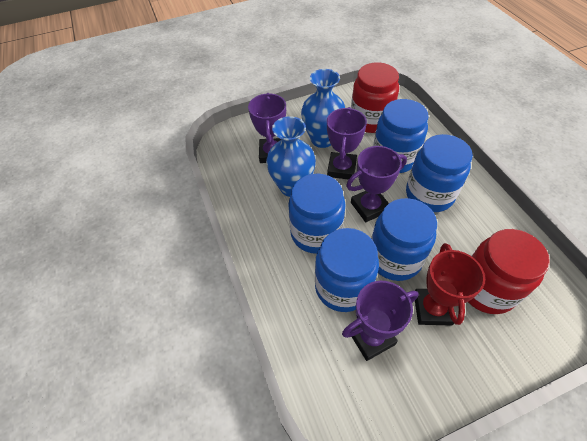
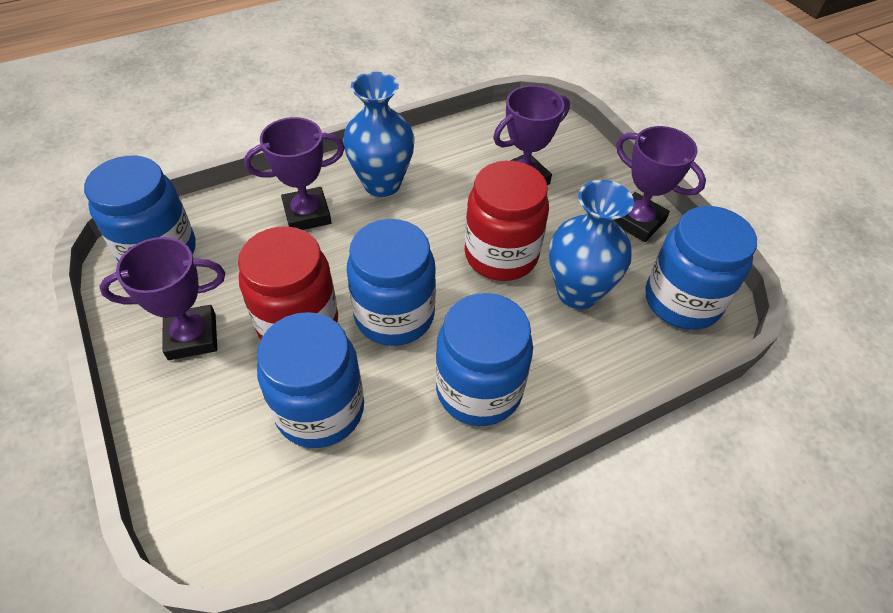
red trophy: 1 -> 0

